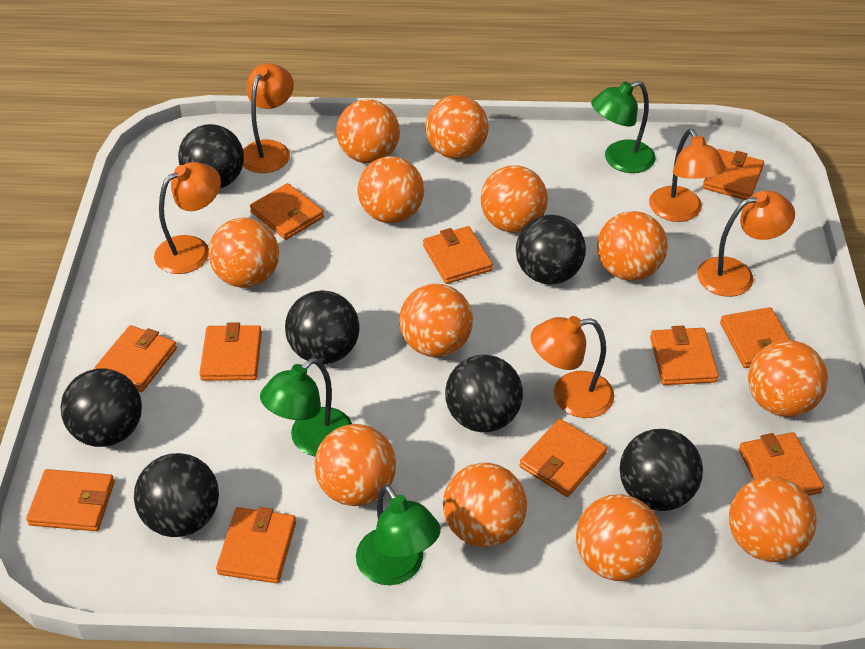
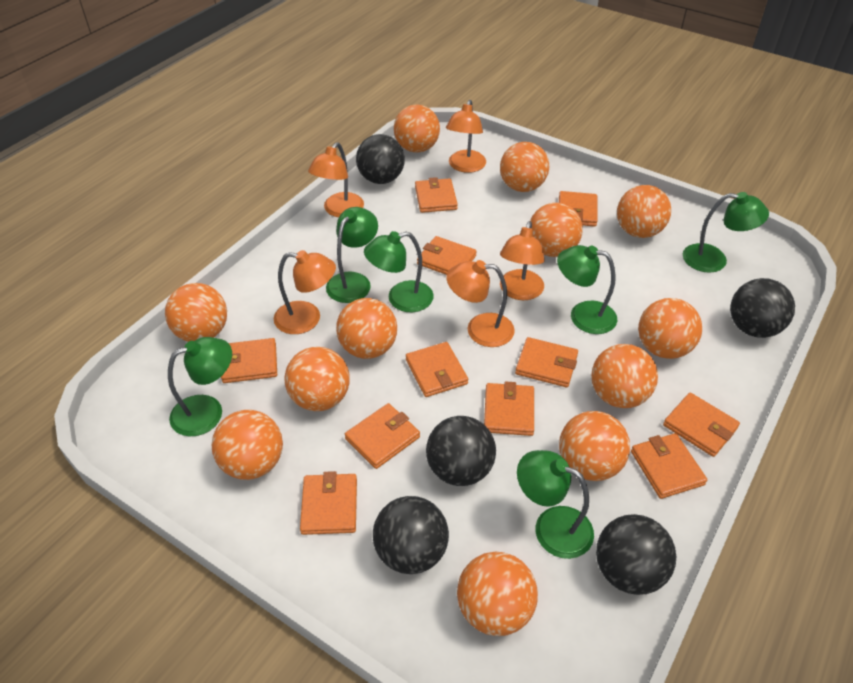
black ball: 7 -> 5
green lamp: 3 -> 6

